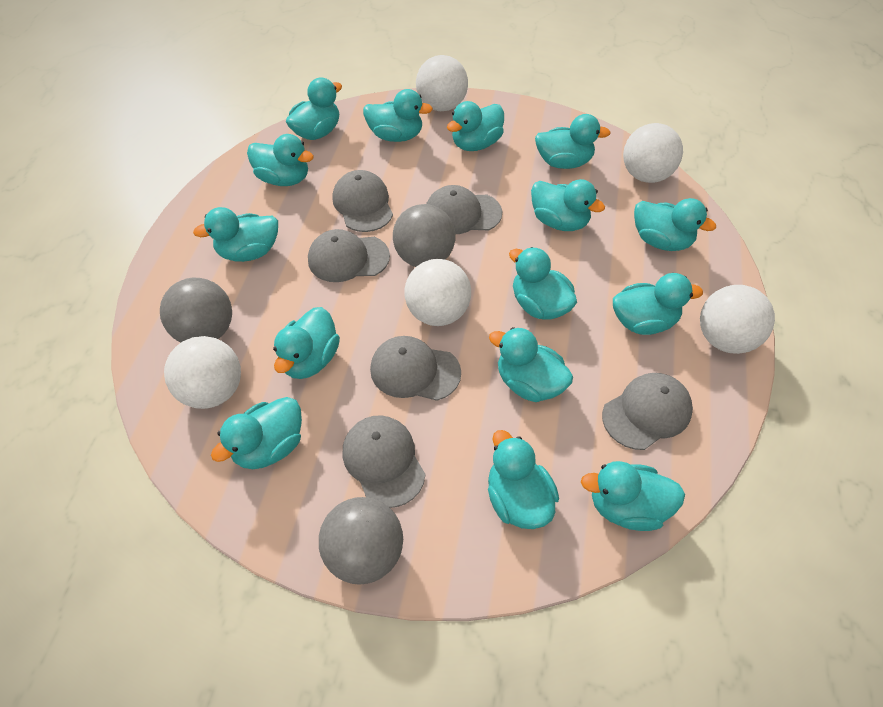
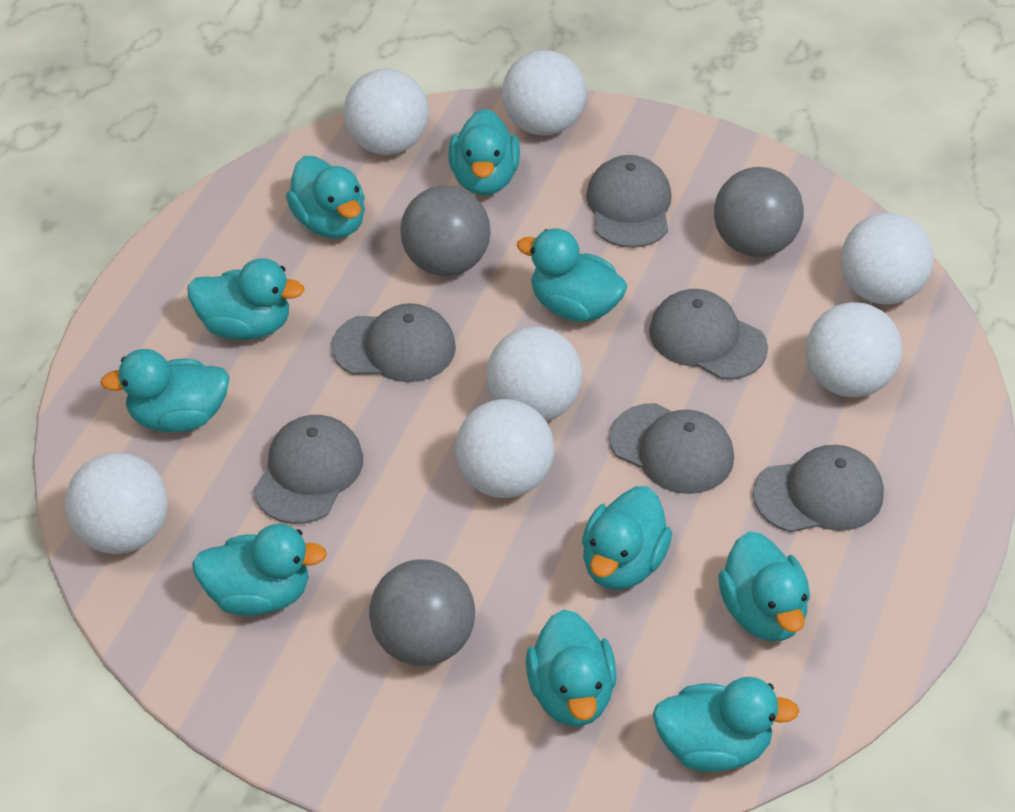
turquoise duck: 15 -> 10
white ball: 5 -> 7

